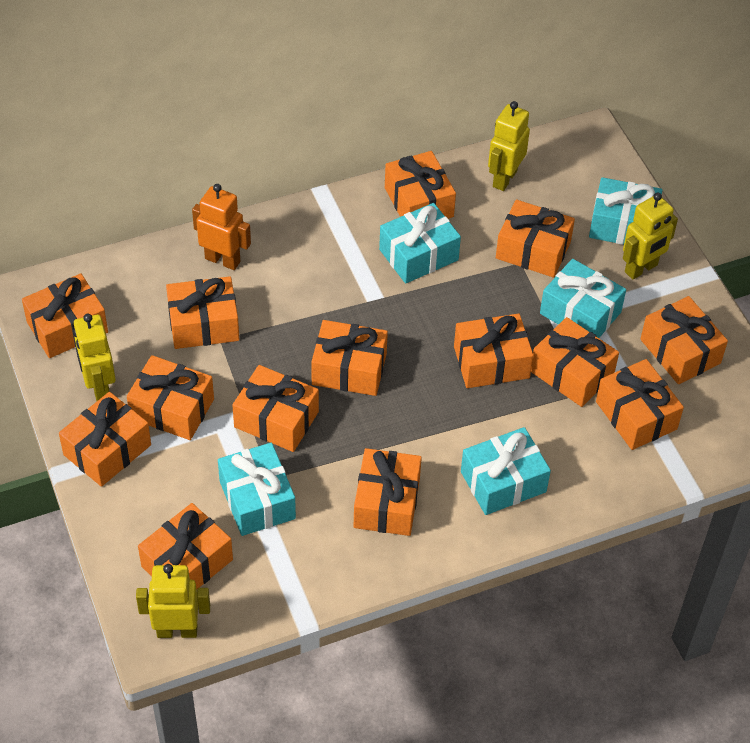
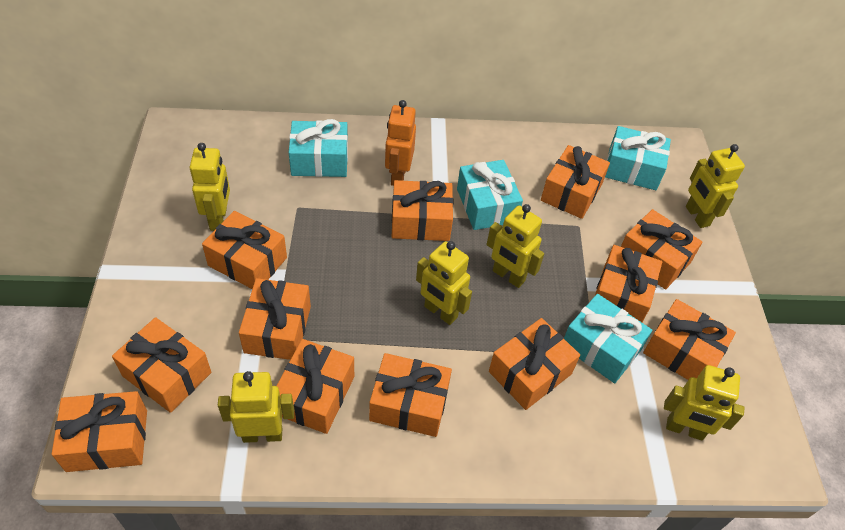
orange gift: 14 -> 12
turquoise gift: 5 -> 4
yellow robot: 4 -> 6

